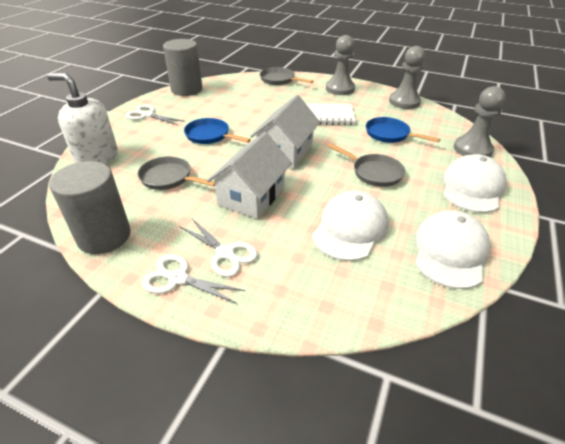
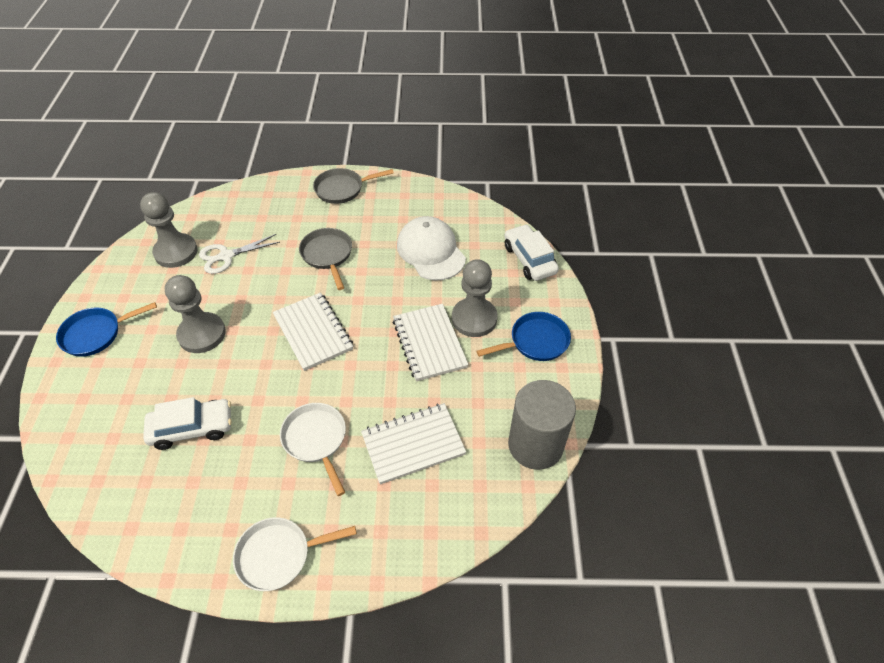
grey cylinder: 2 -> 1
grey pan: 3 -> 2
white cap: 3 -> 1
white car: 0 -> 2
white house: 2 -> 0
white notebook: 1 -> 3
white pan: 0 -> 2
white scissors: 3 -> 1
white soap dispenser: 1 -> 0

